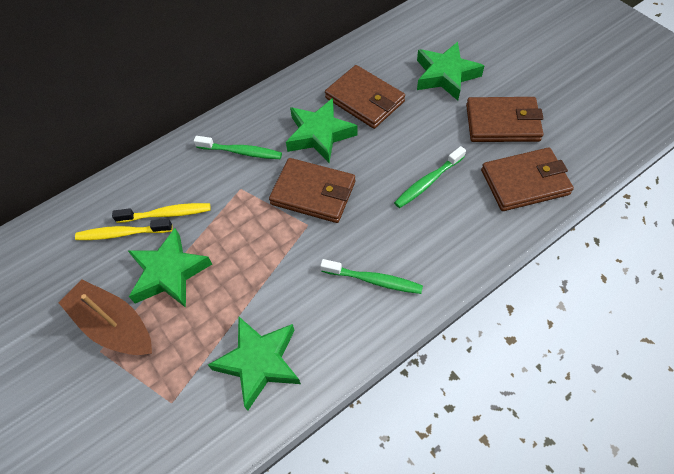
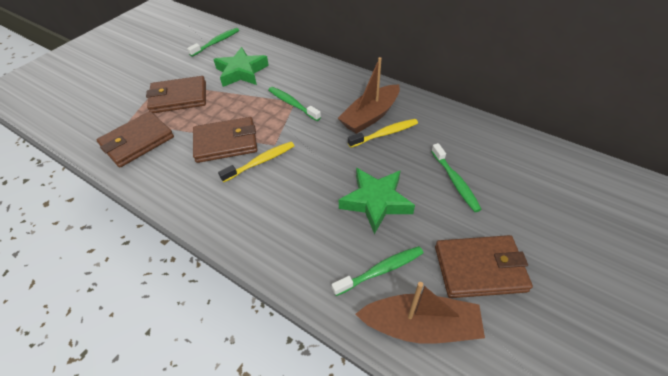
brown boat: 1 -> 2
green star: 4 -> 2
green toothbrush: 3 -> 4

